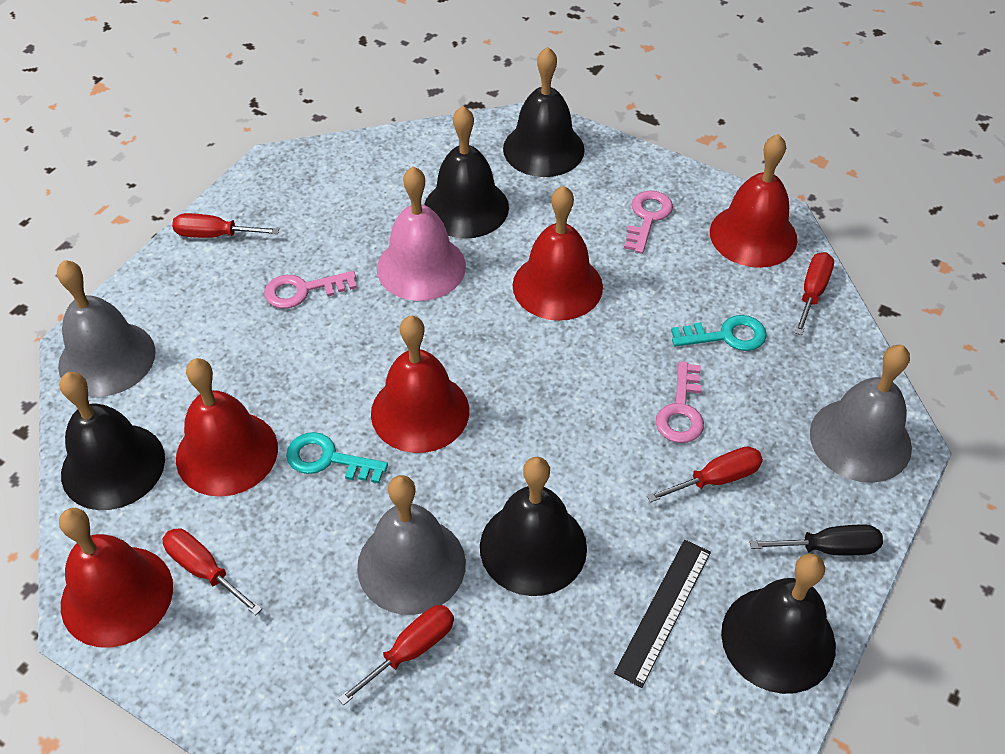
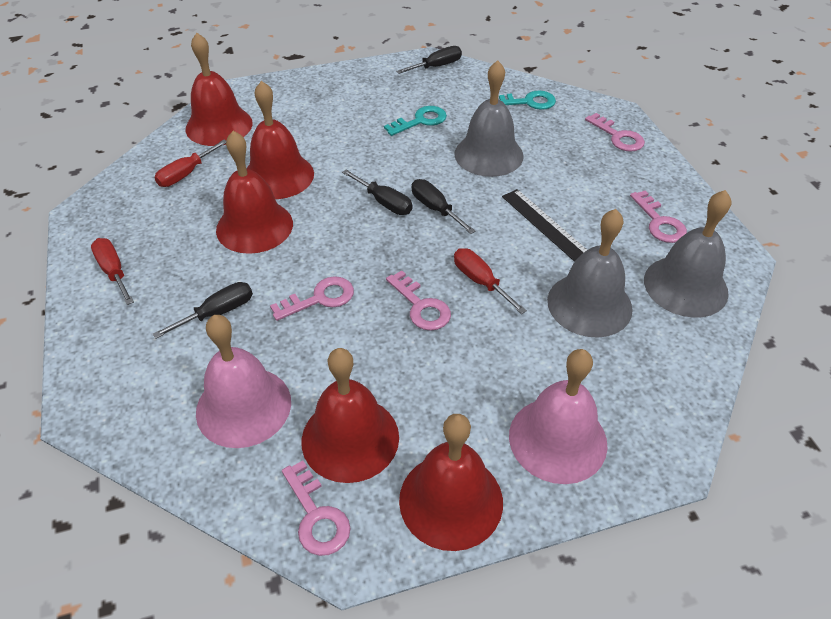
black bell: 5 -> 0
black screwdriver: 1 -> 4
pink bell: 1 -> 2
pink key: 3 -> 5
red screwdriver: 5 -> 3

